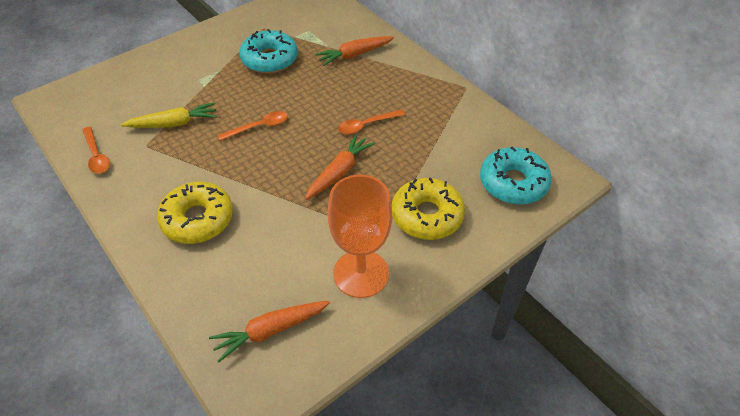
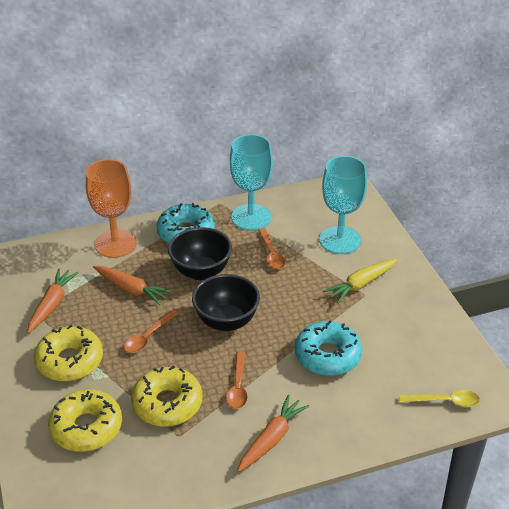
black bowl: 0 -> 2
turquoise goblet: 0 -> 2
yellow donut: 2 -> 3
yellow spoon: 0 -> 1

